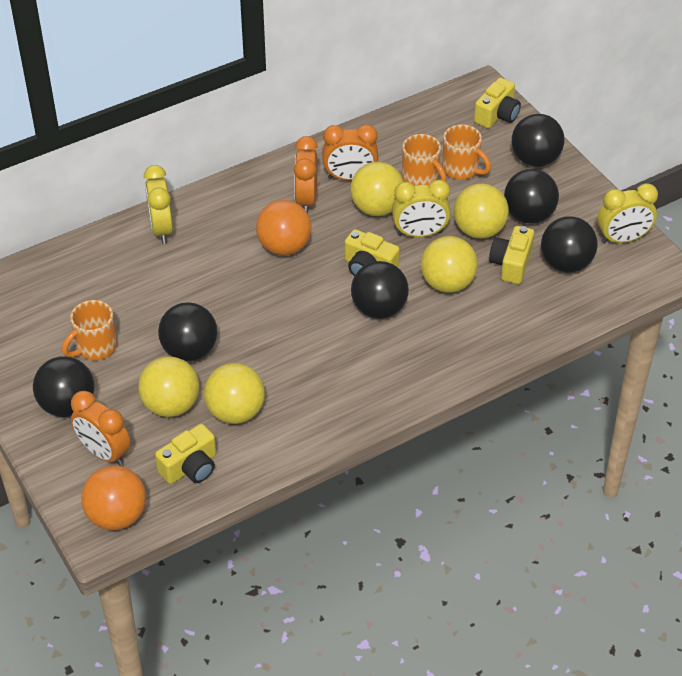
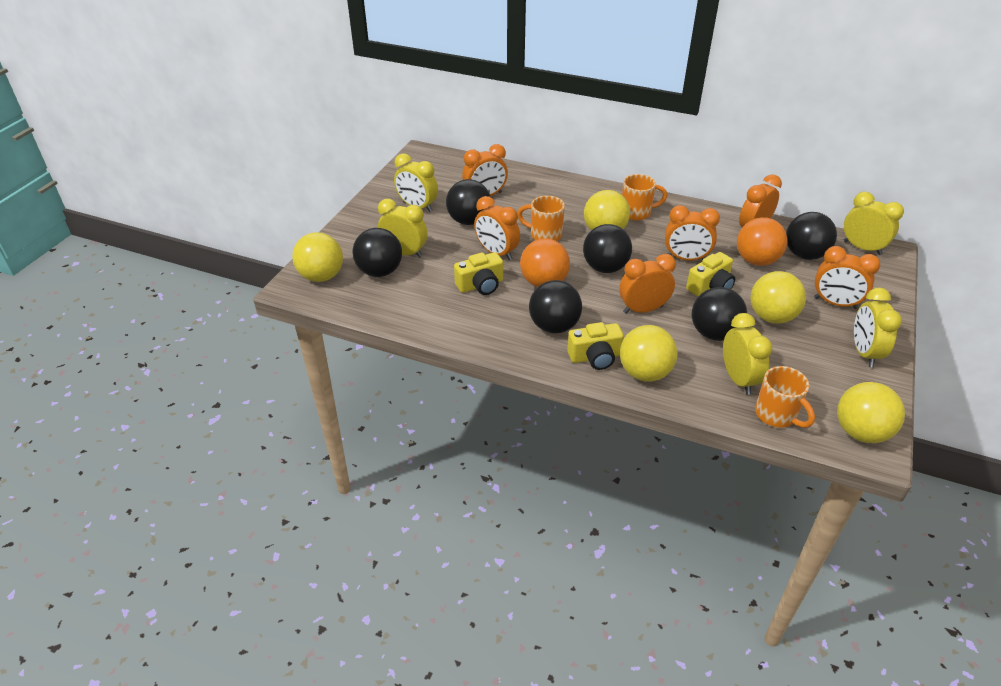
orange clock: 3 -> 6
yellow camera: 4 -> 3
yellow clock: 3 -> 5

